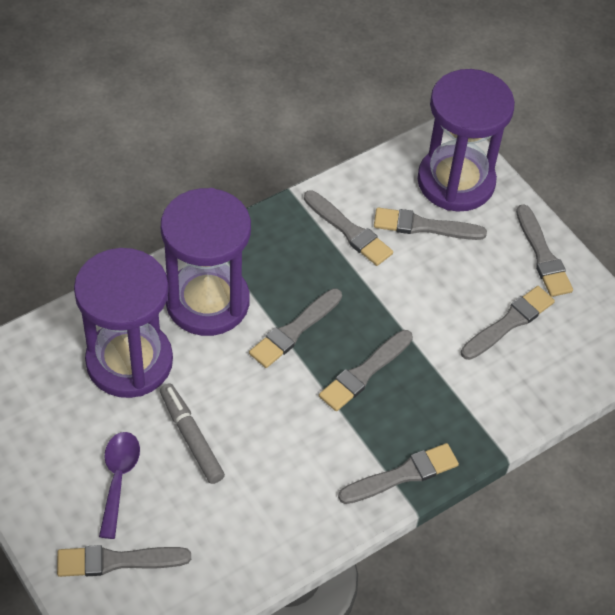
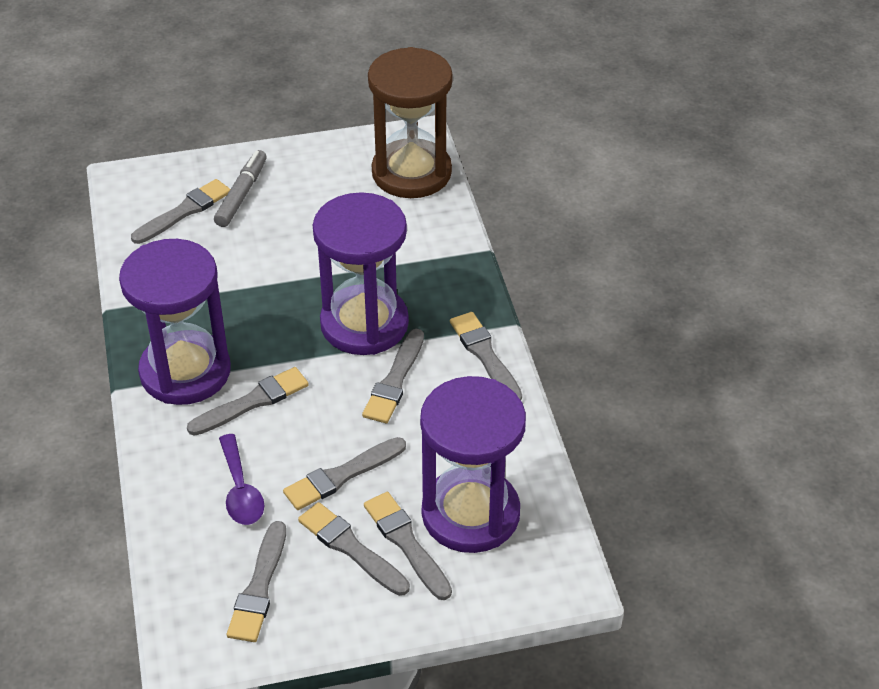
brown hourglass: 0 -> 1

